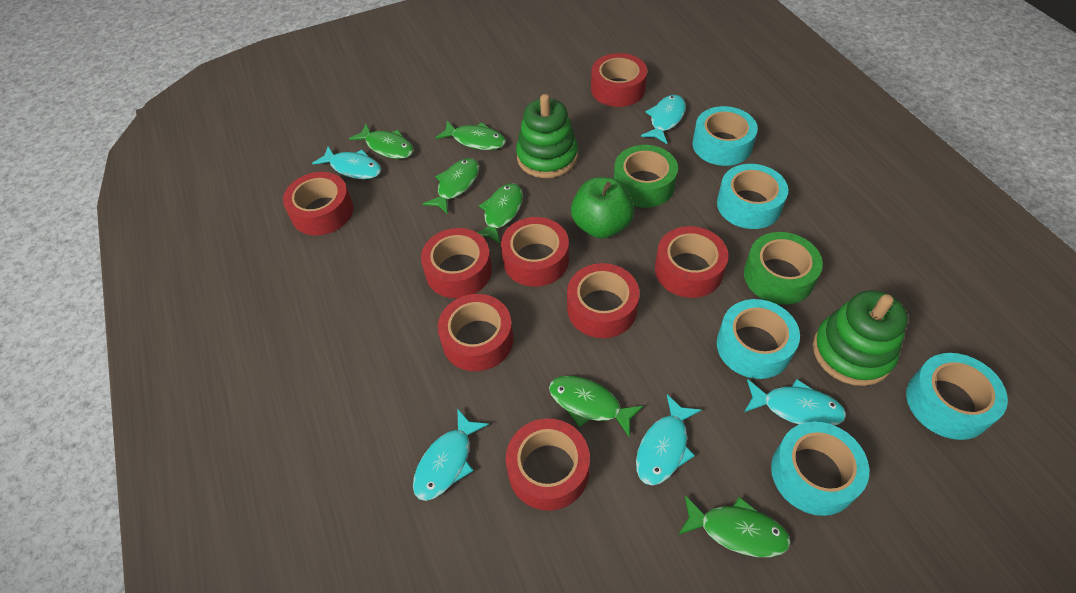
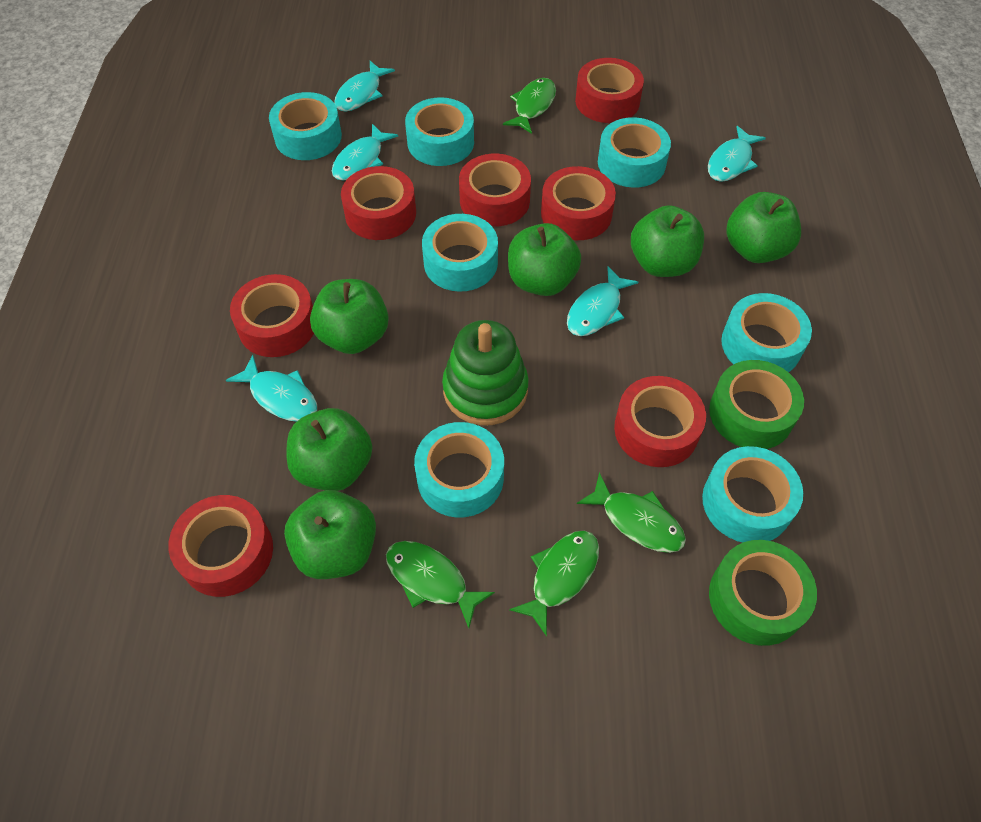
green apple: 1 -> 6
green fish: 6 -> 4
green stacking toy: 2 -> 1
red tape: 8 -> 7
turquoise tape: 5 -> 7

